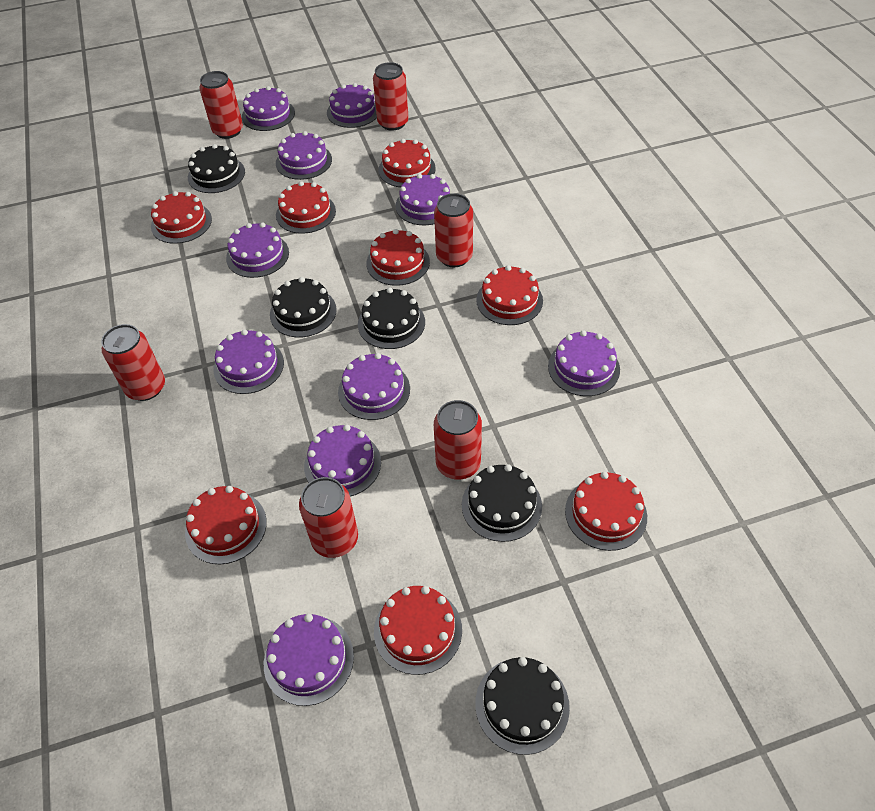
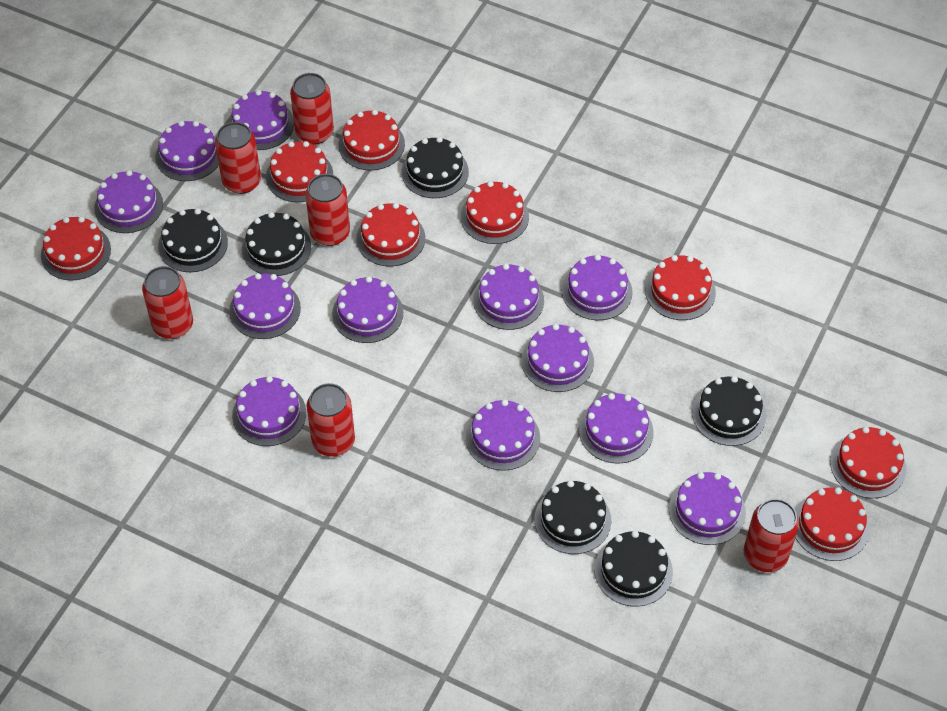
black cake: 5 -> 6
purple cake: 10 -> 12

